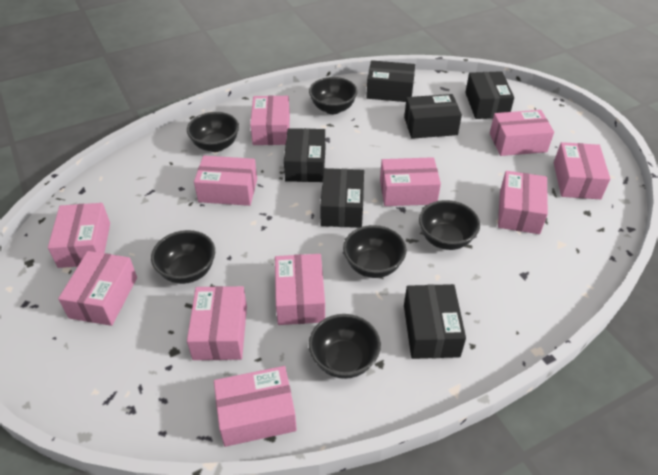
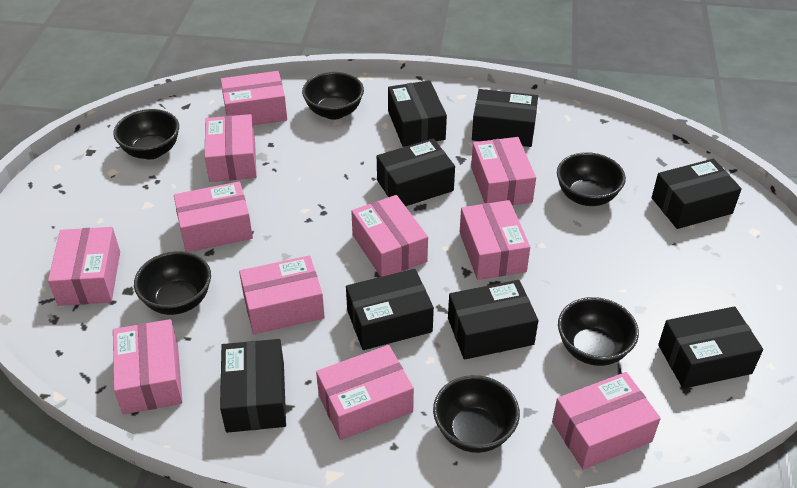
black box: 6 -> 8

